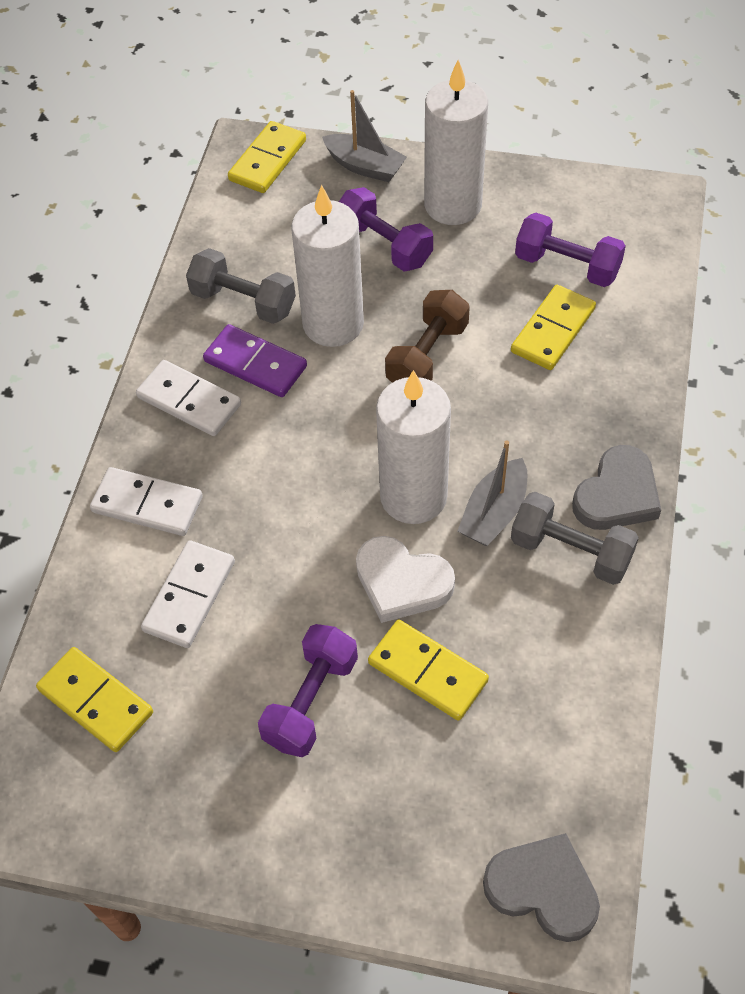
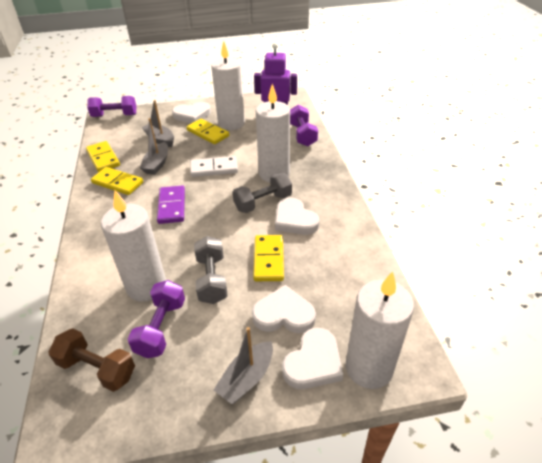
grey boat: 2 -> 3
grey heart: 2 -> 0
purple robot: 0 -> 1
white candle: 3 -> 4
white domino: 3 -> 1
white heart: 1 -> 4

